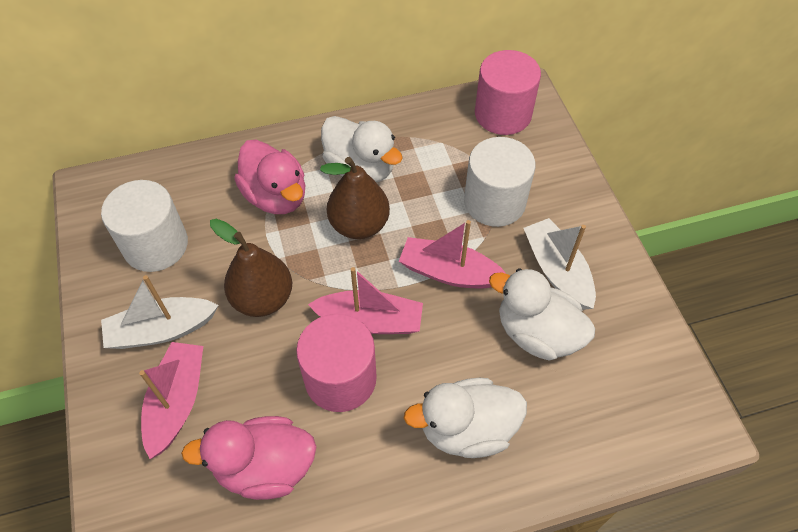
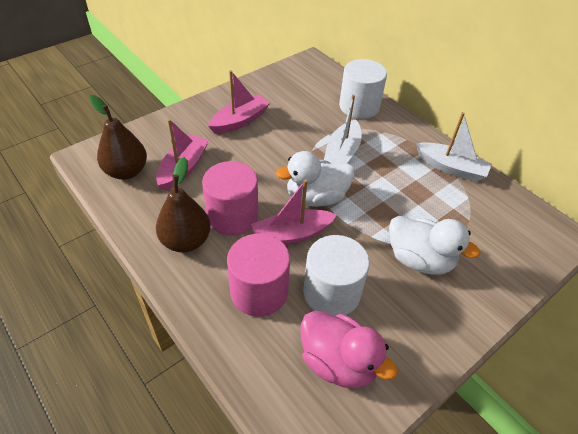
pink duck: 2 -> 1
white duck: 3 -> 2

